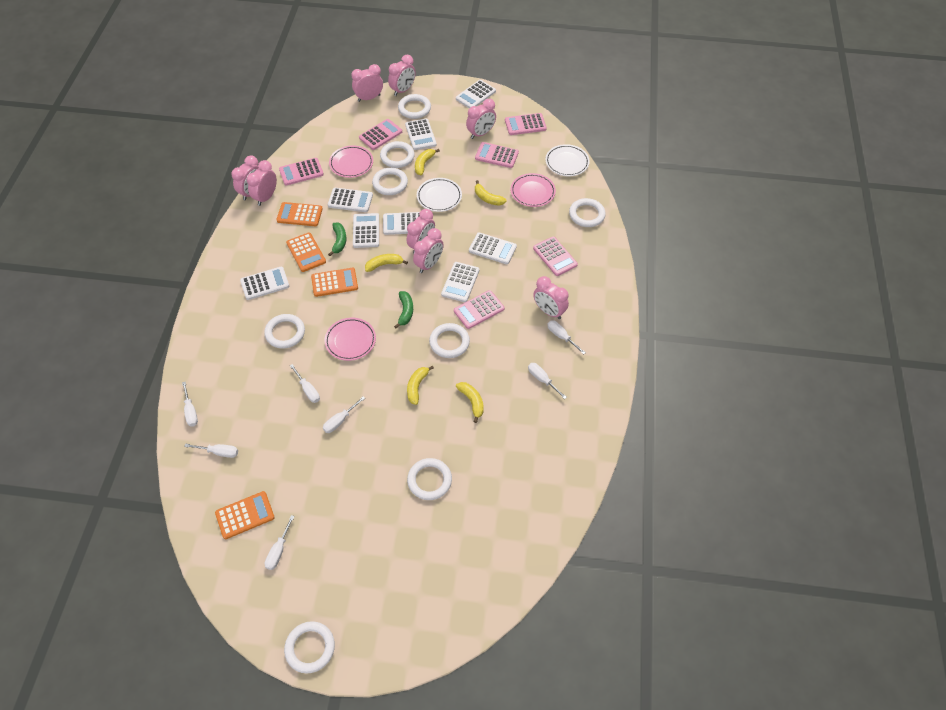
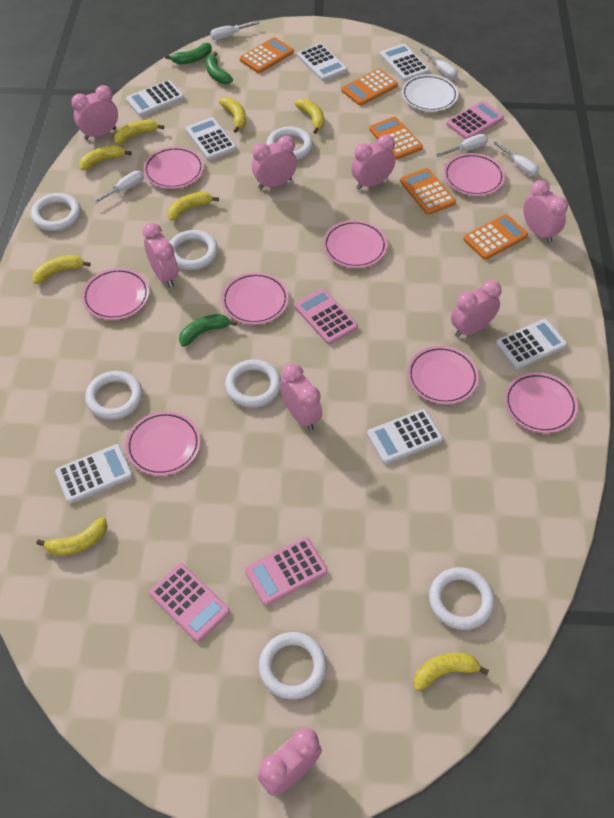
green banana: 2 -> 3
orange calculator: 4 -> 5
pink calculator: 6 -> 4
pink plate: 3 -> 8
white calculator: 8 -> 7
white plate: 2 -> 1
white ring: 8 -> 7
white screwdriver: 7 -> 5
yellow banana: 5 -> 8

